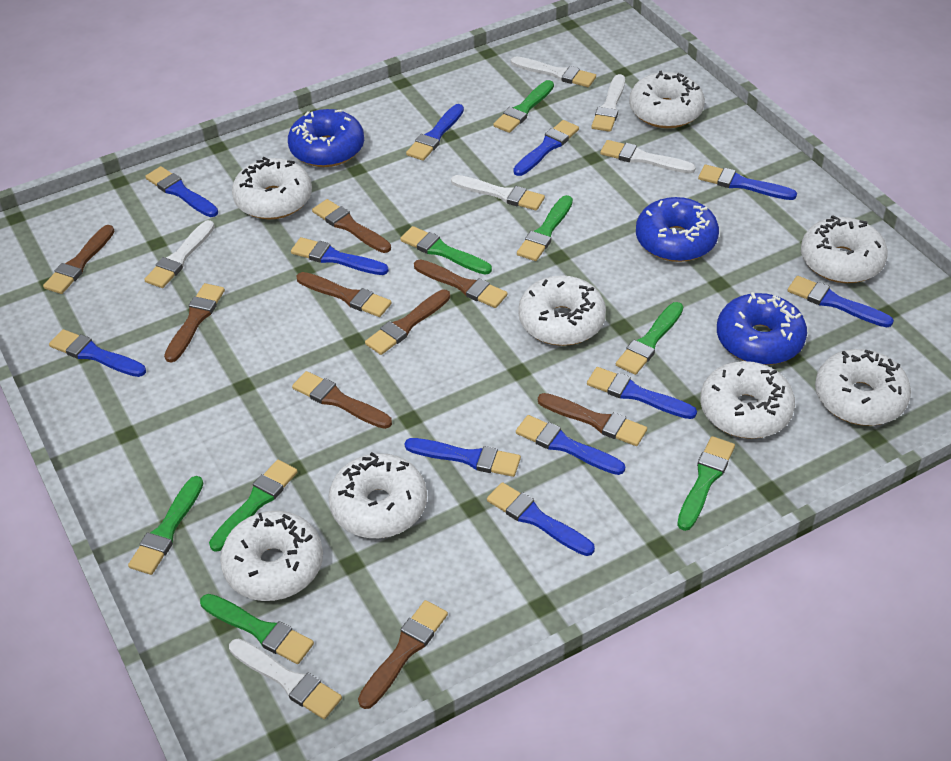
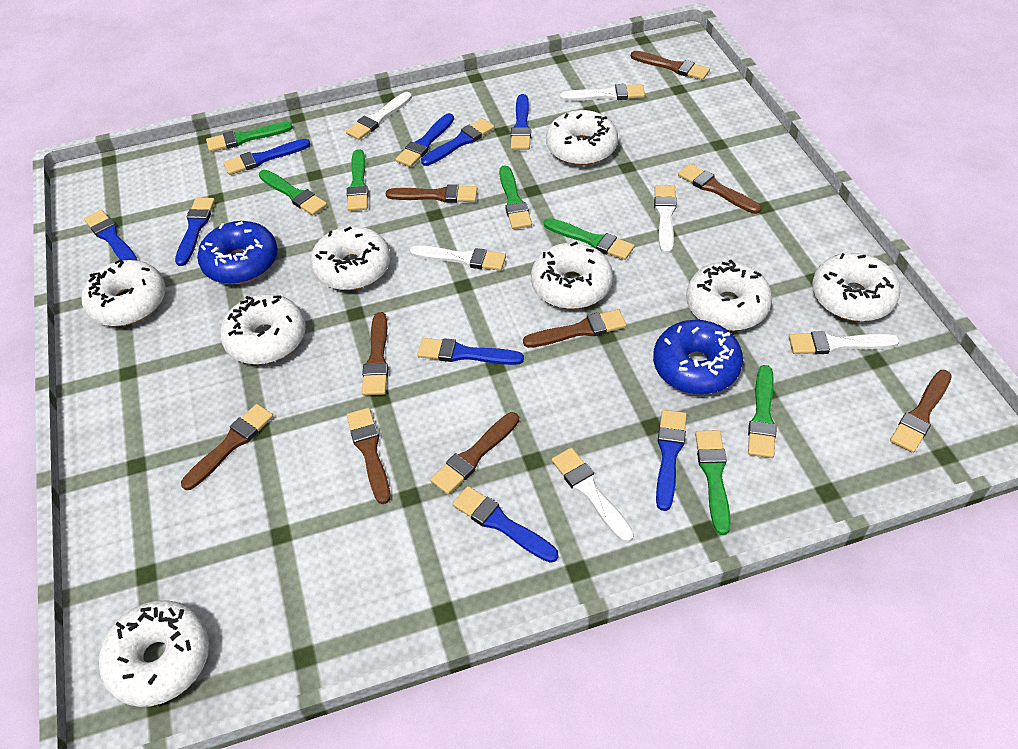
blue brush: 11 -> 9
blue donut: 3 -> 2
green brush: 8 -> 7

